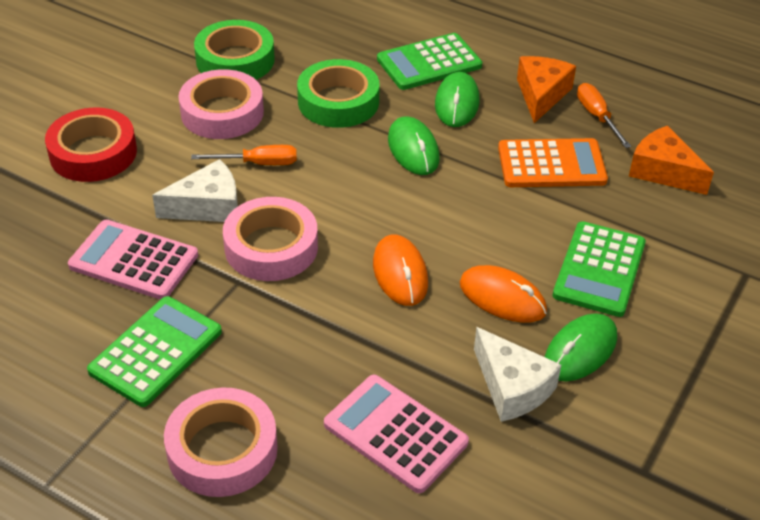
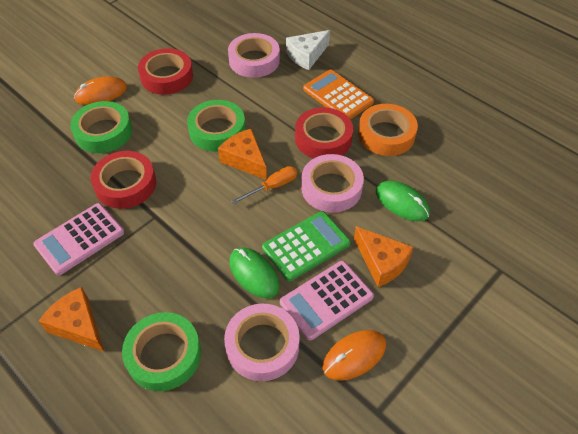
green calculator: 3 -> 1
green mouse: 3 -> 2
green tape: 2 -> 3
orange cheese: 2 -> 3
orange screwdriver: 2 -> 1
orange tape: 0 -> 1
red tape: 1 -> 3
white cheese: 2 -> 1

